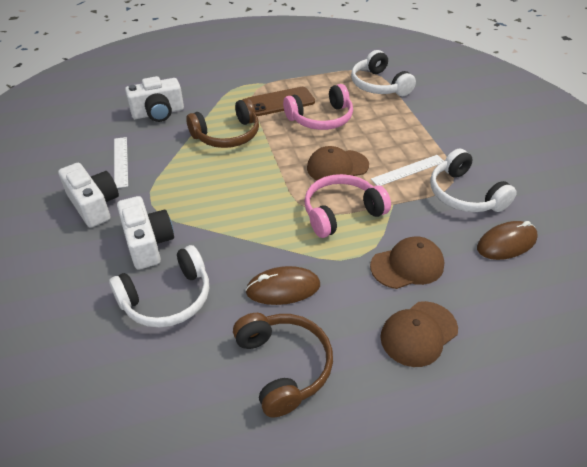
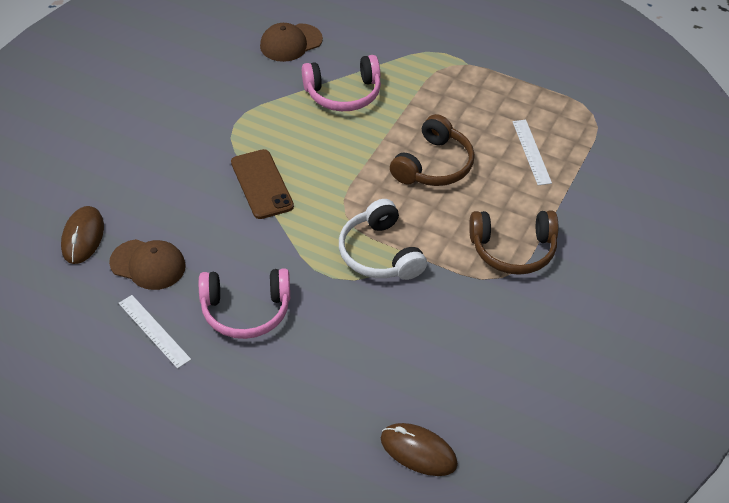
brown cap: 3 -> 2
white camera: 3 -> 0
white headphones: 3 -> 1

